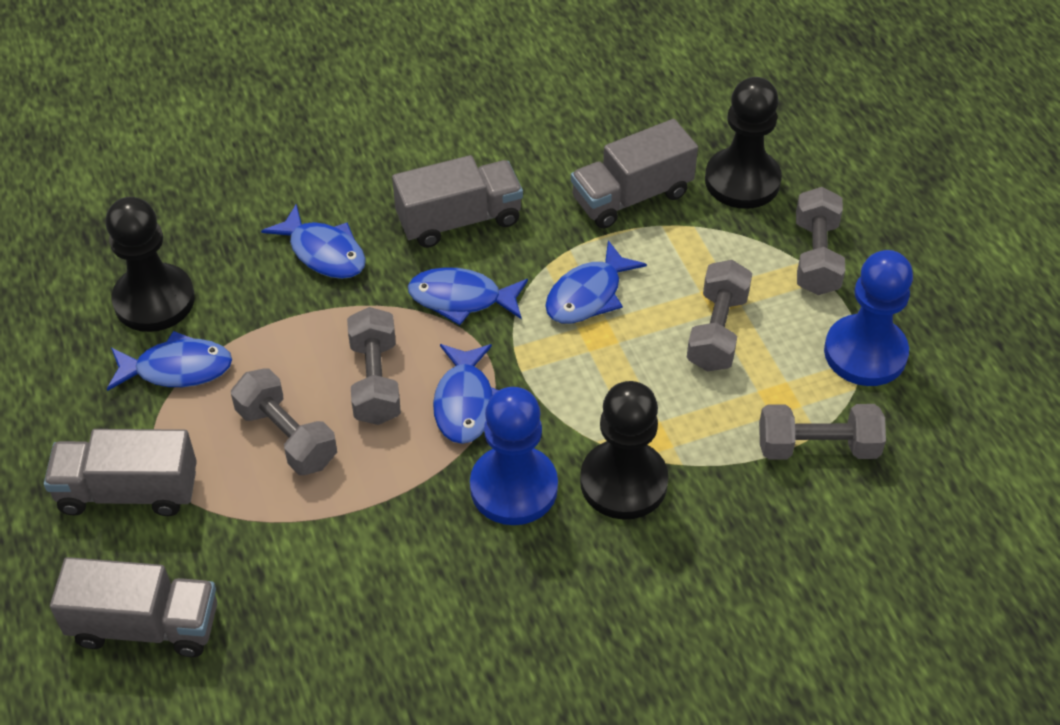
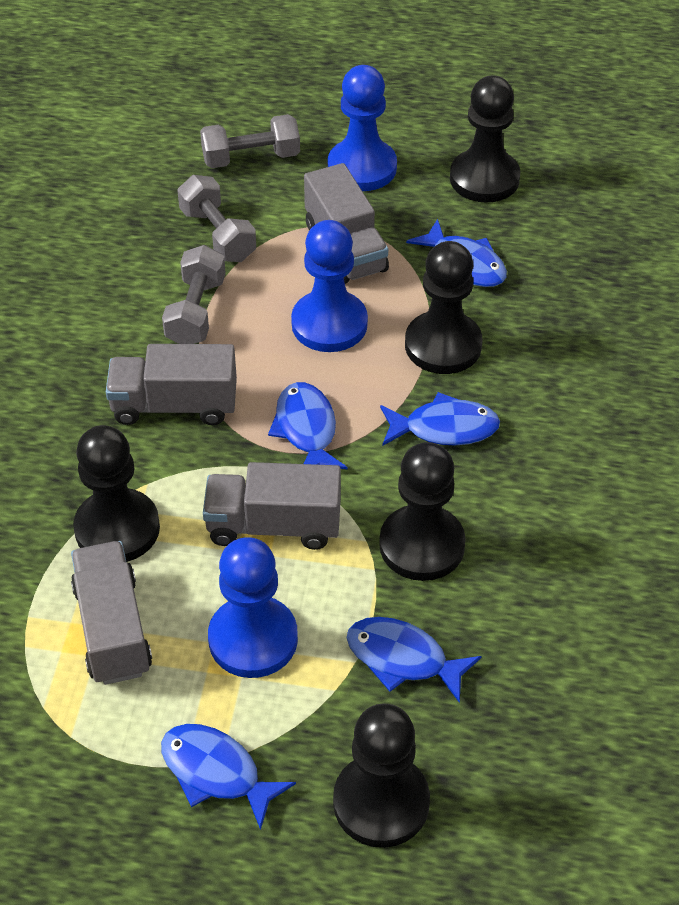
black pawn: 3 -> 5
blue pawn: 2 -> 3
grey dumbbell: 5 -> 3

